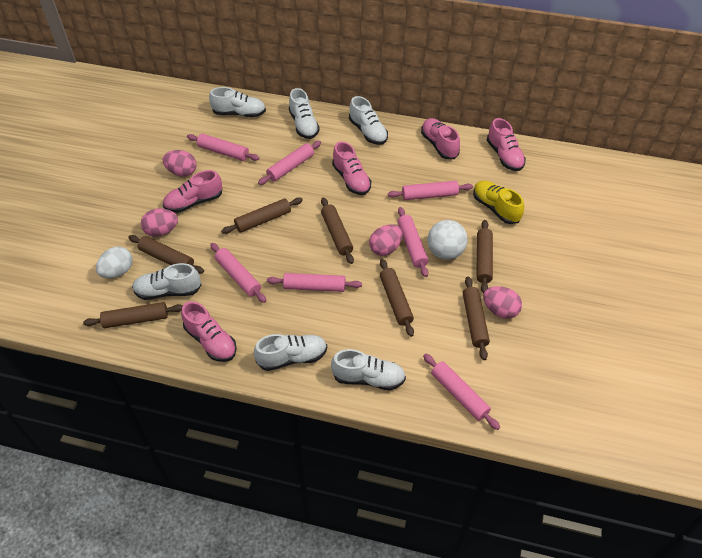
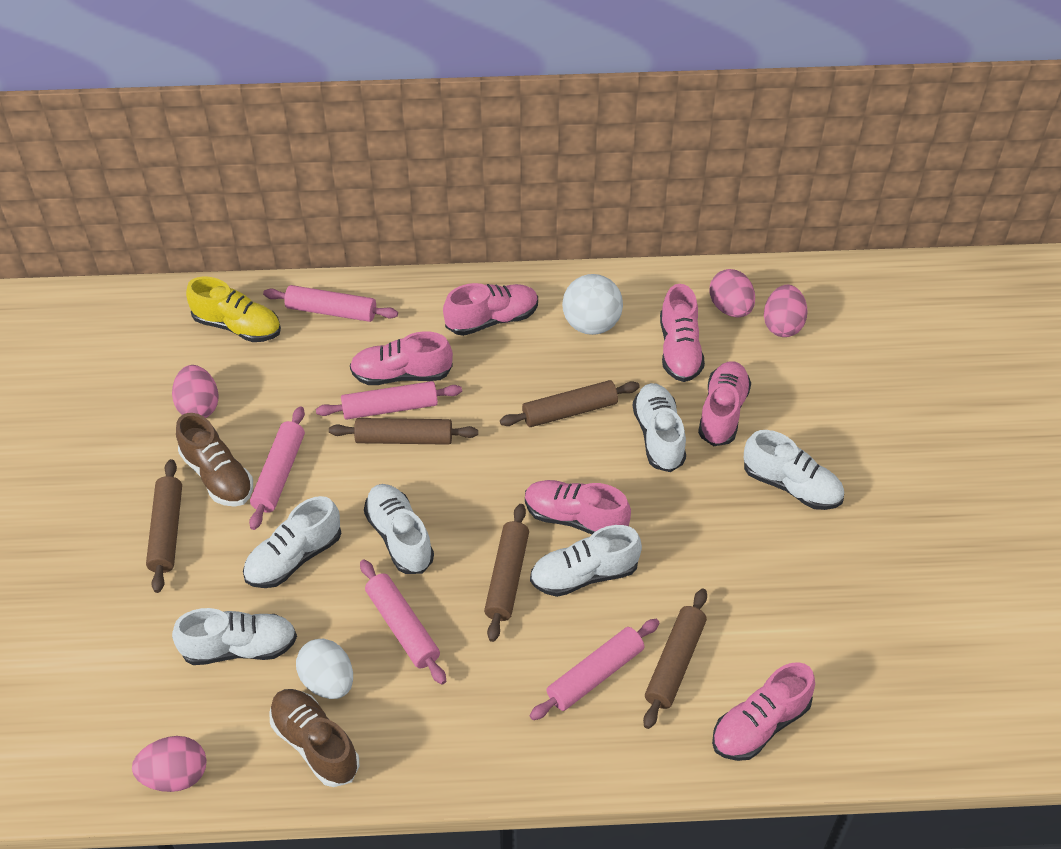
brown rolling pin: 7 -> 5
brown shoe: 0 -> 2
pink rolling pin: 7 -> 5
pink shoe: 5 -> 6

